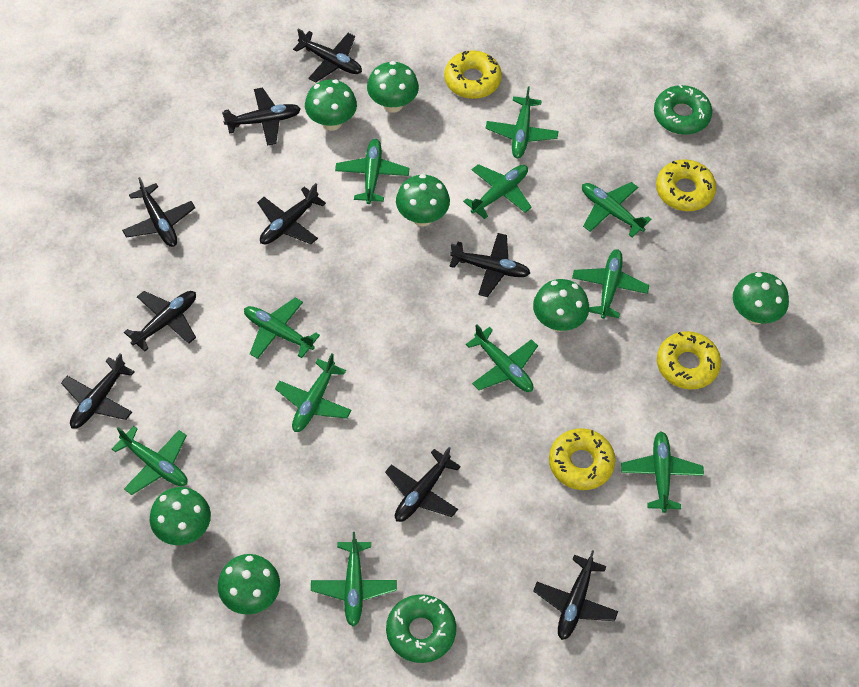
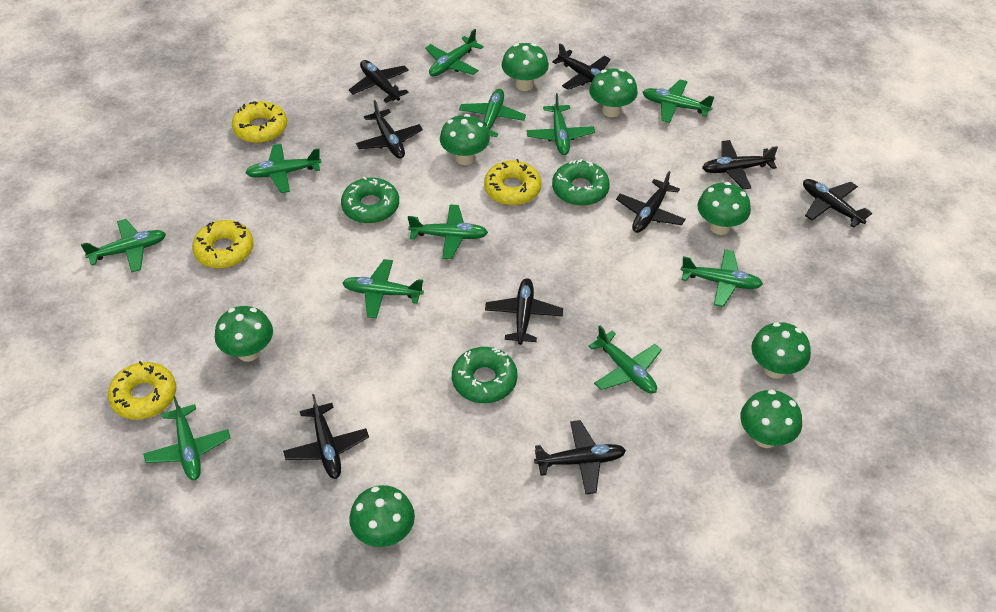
green donut: 2 -> 3
green mushroom: 7 -> 8

